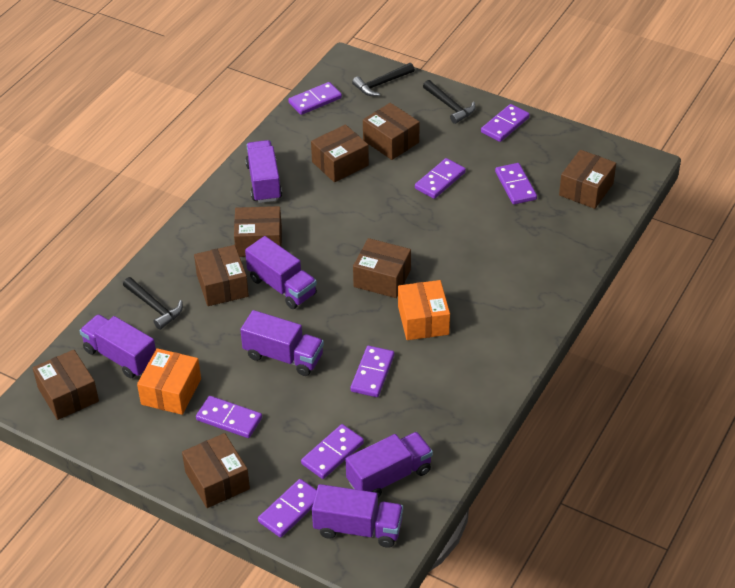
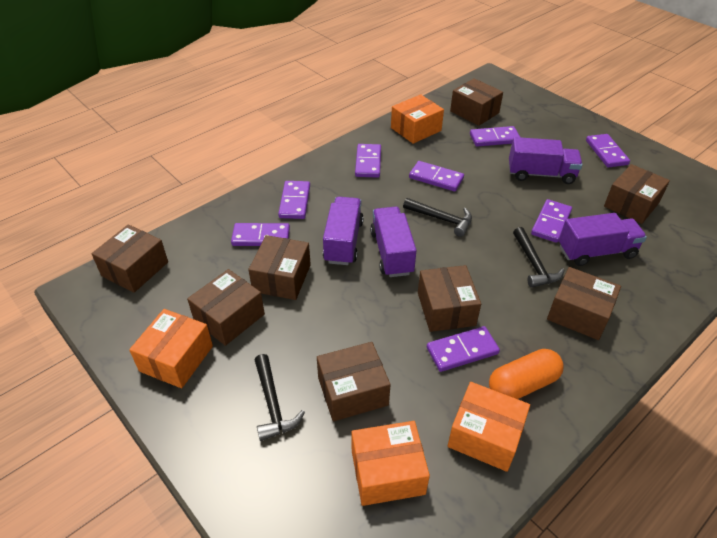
orange box: 2 -> 4
orange capsule: 0 -> 1
purple truck: 6 -> 4

